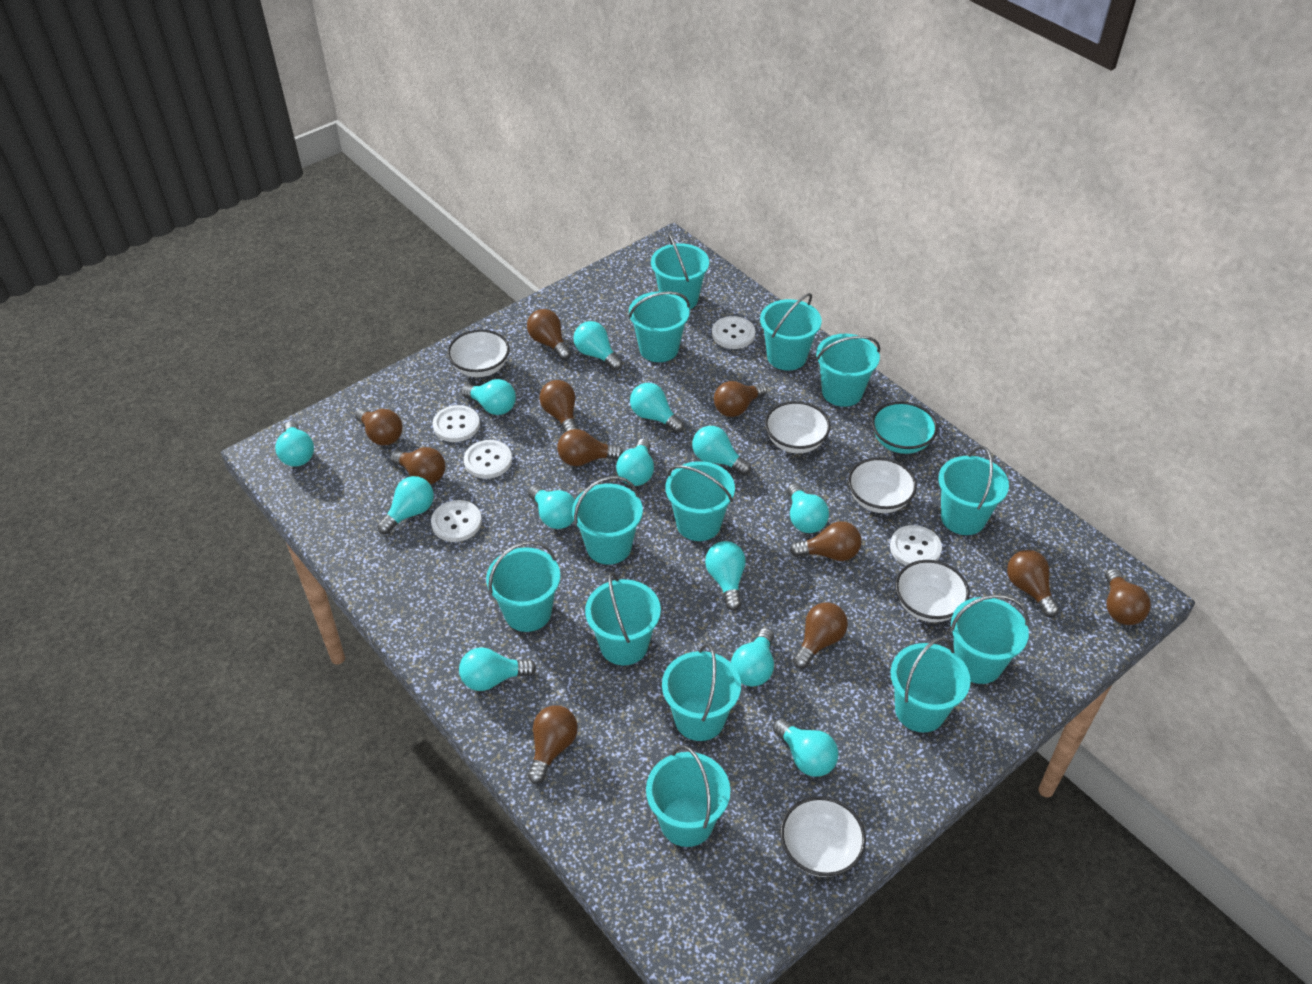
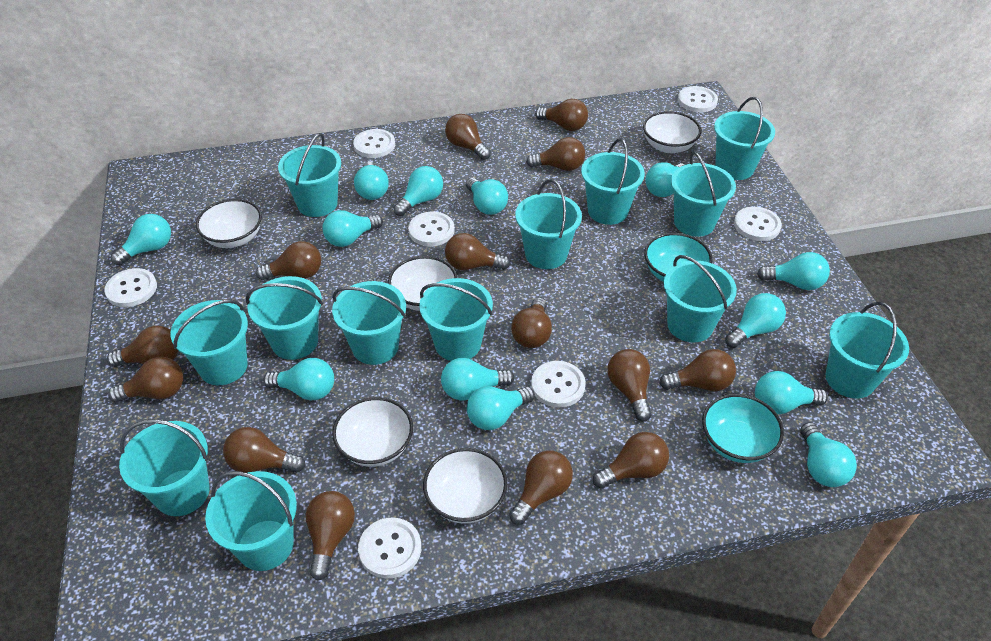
brown light bulb: 11 -> 14
turquoise bowl: 1 -> 2
white button: 5 -> 7

